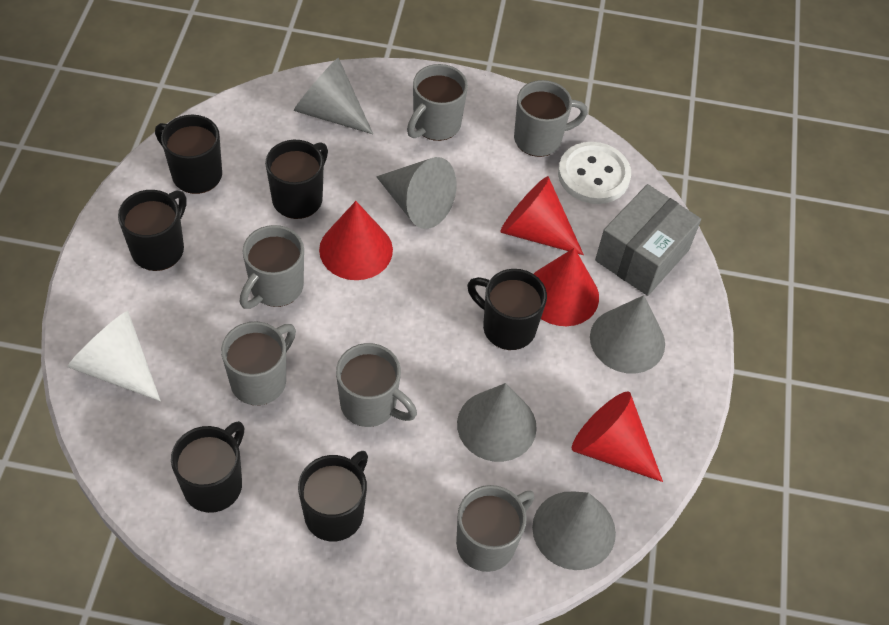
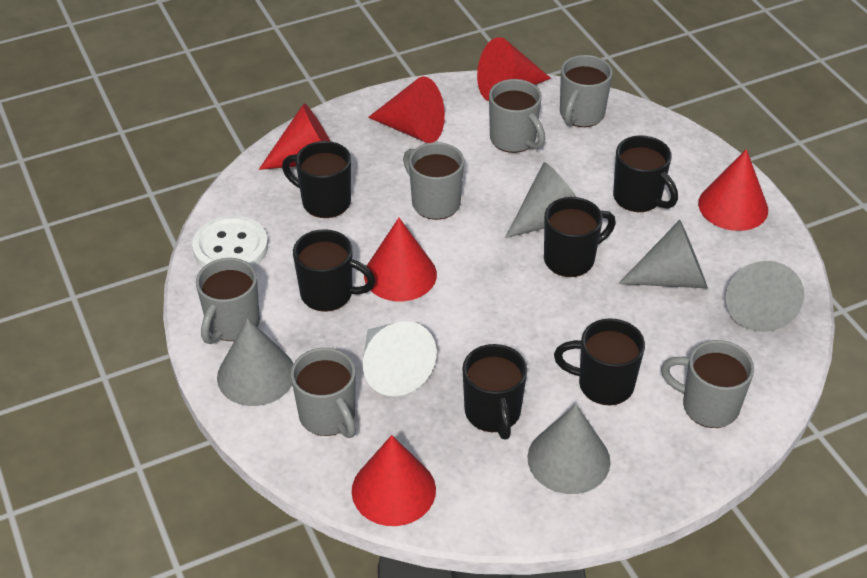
grey box: 1 -> 0
red cone: 4 -> 6

